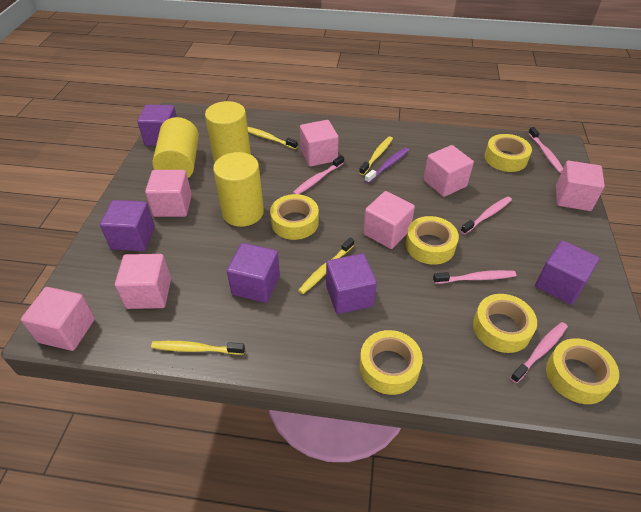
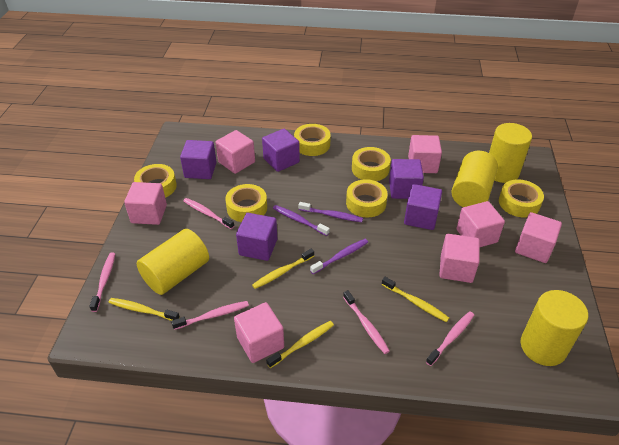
purple toothbrush: 1 -> 3
yellow cylinder: 3 -> 4

